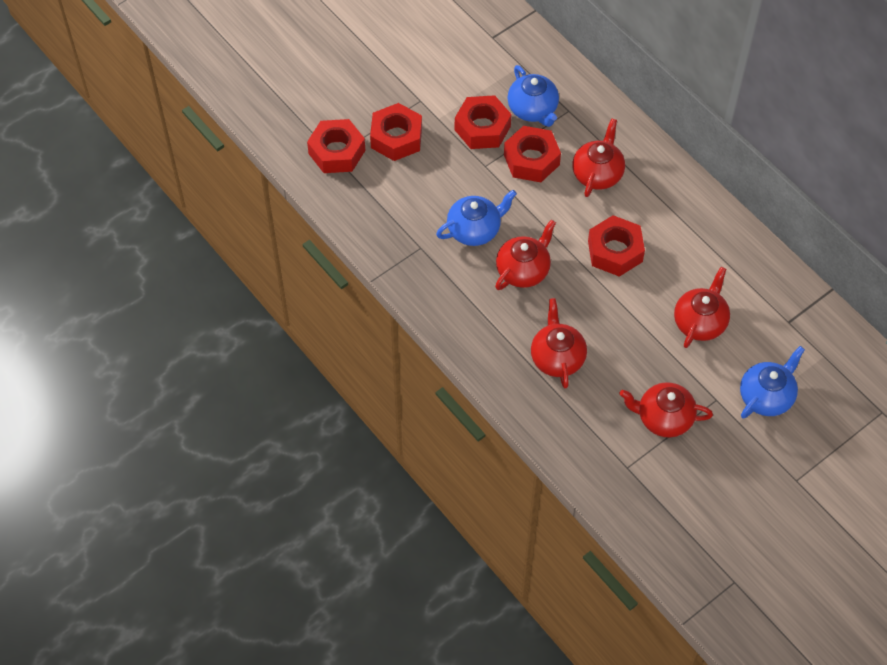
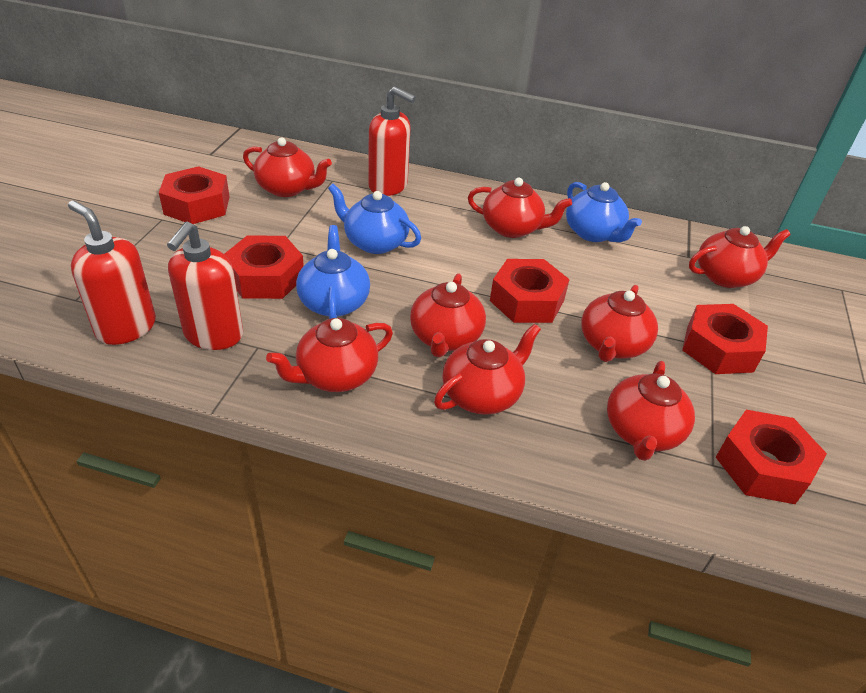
red soap dispenser: 0 -> 3
red teapot: 5 -> 8

